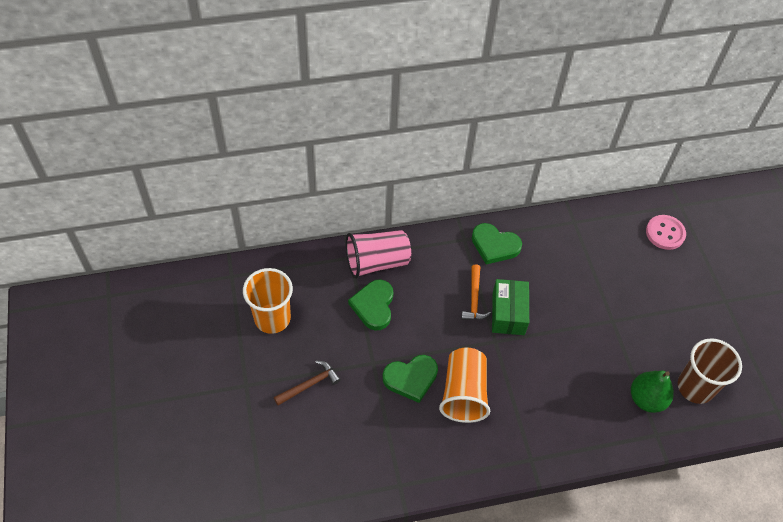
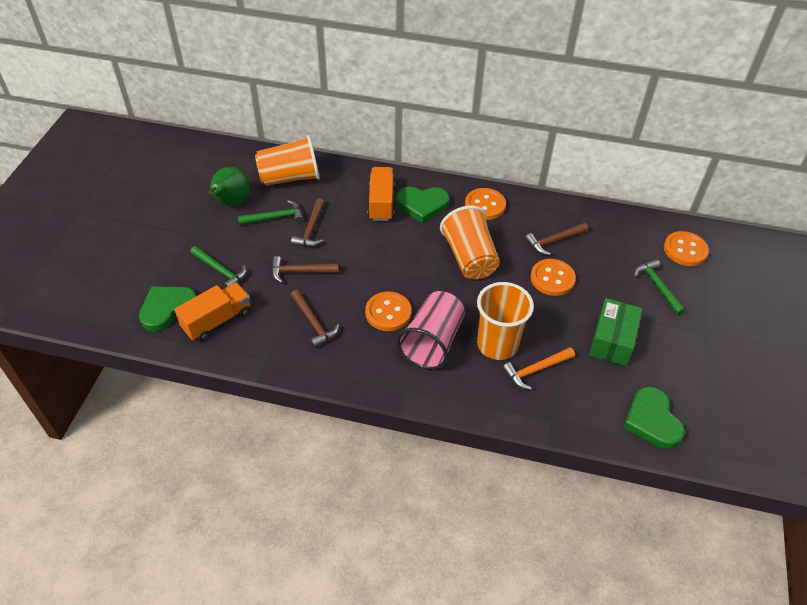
brown cup: 1 -> 0
brown hammer: 1 -> 4
green hammer: 0 -> 3
orange button: 0 -> 4
orange cup: 2 -> 3
orange truck: 0 -> 2
pink button: 1 -> 0

